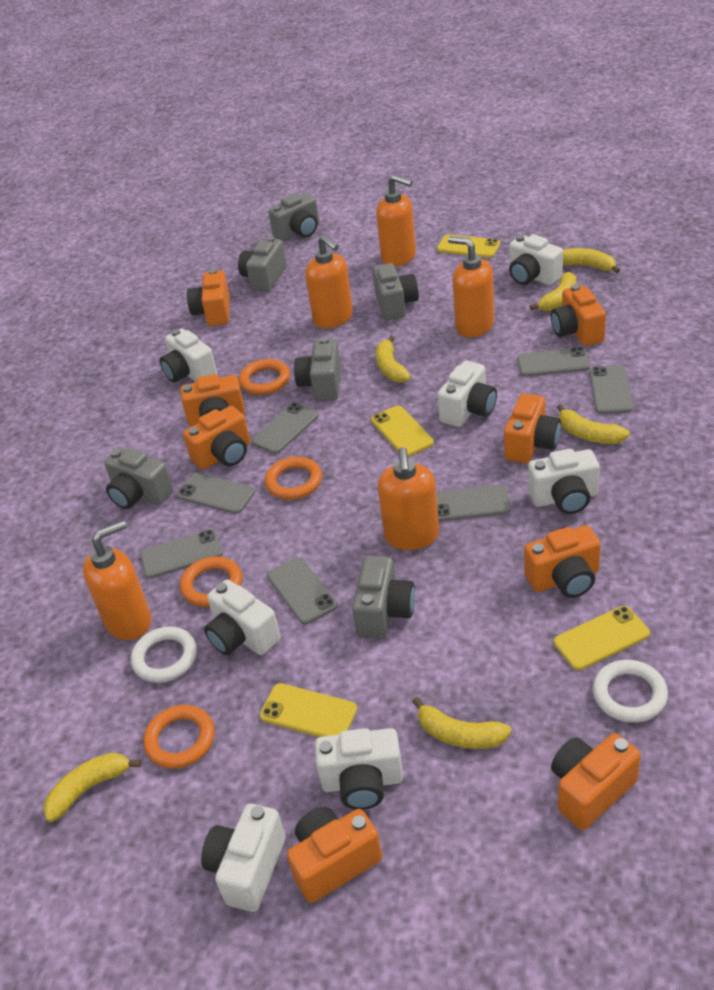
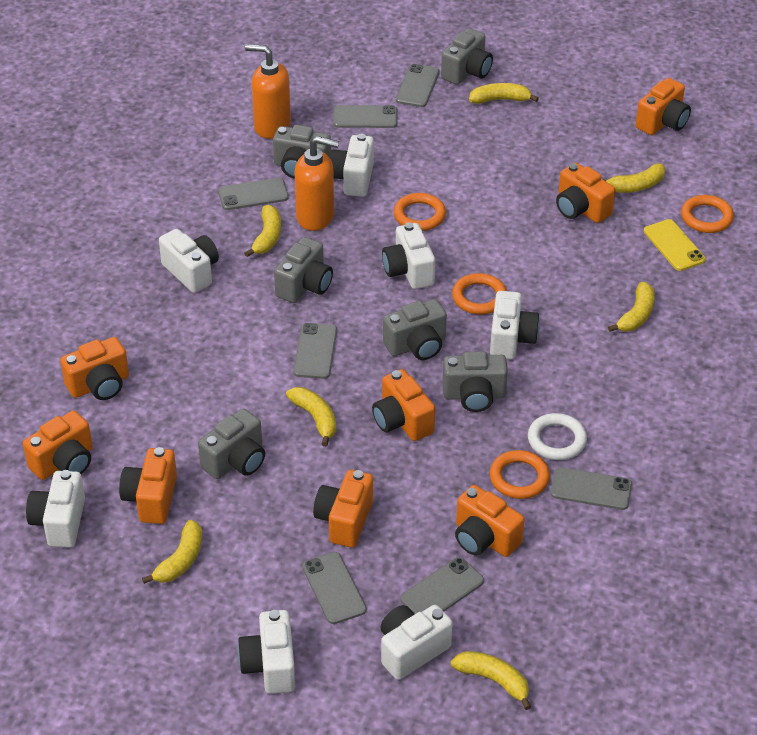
orange soap dispenser: 5 -> 2
white ring: 2 -> 1
yellow banana: 6 -> 7
yellow phone: 4 -> 1

